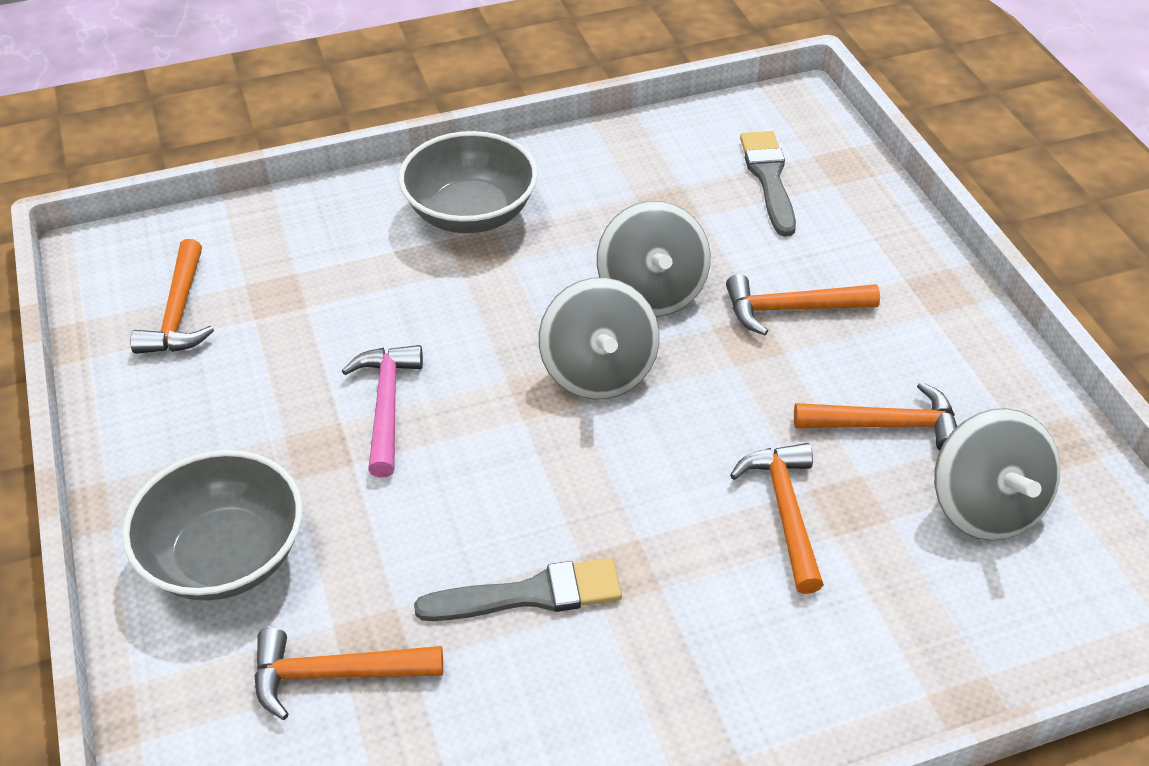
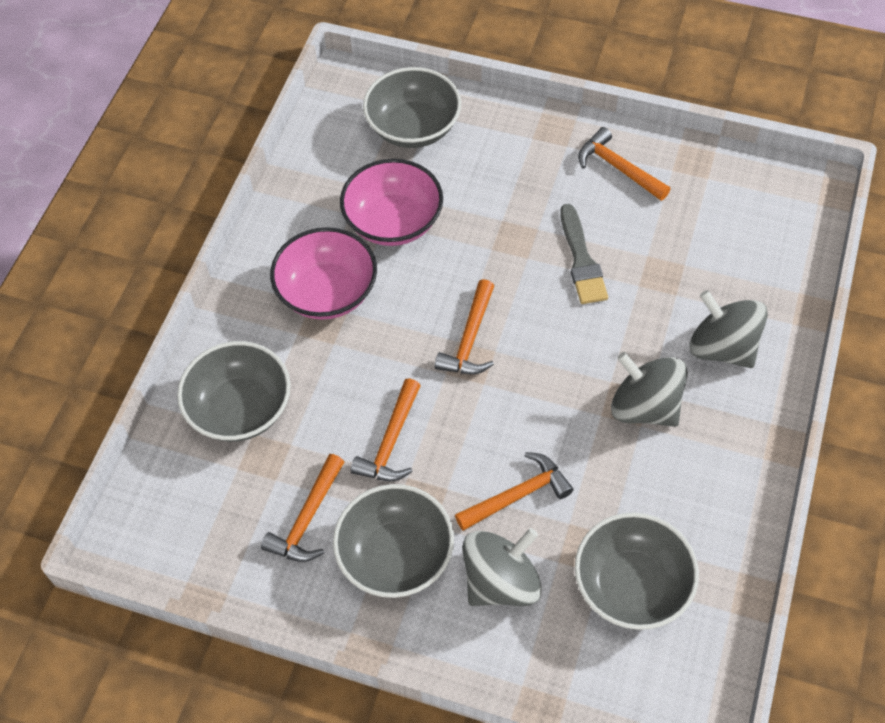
grey bowl: 2 -> 4
grey brush: 2 -> 1
pink bowl: 0 -> 2
pink hammer: 1 -> 0

